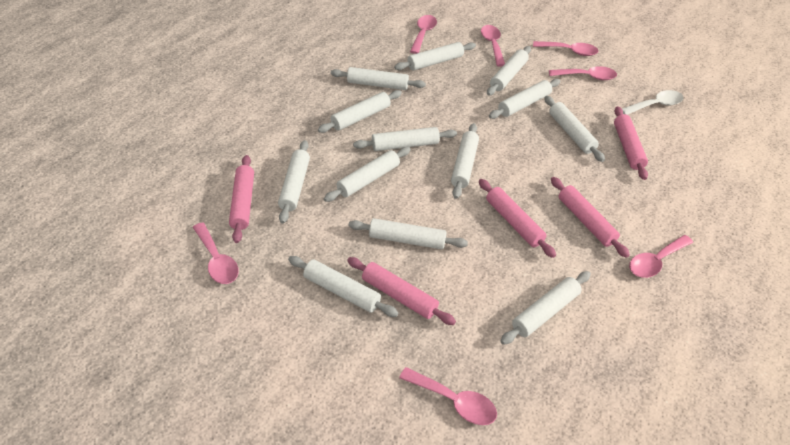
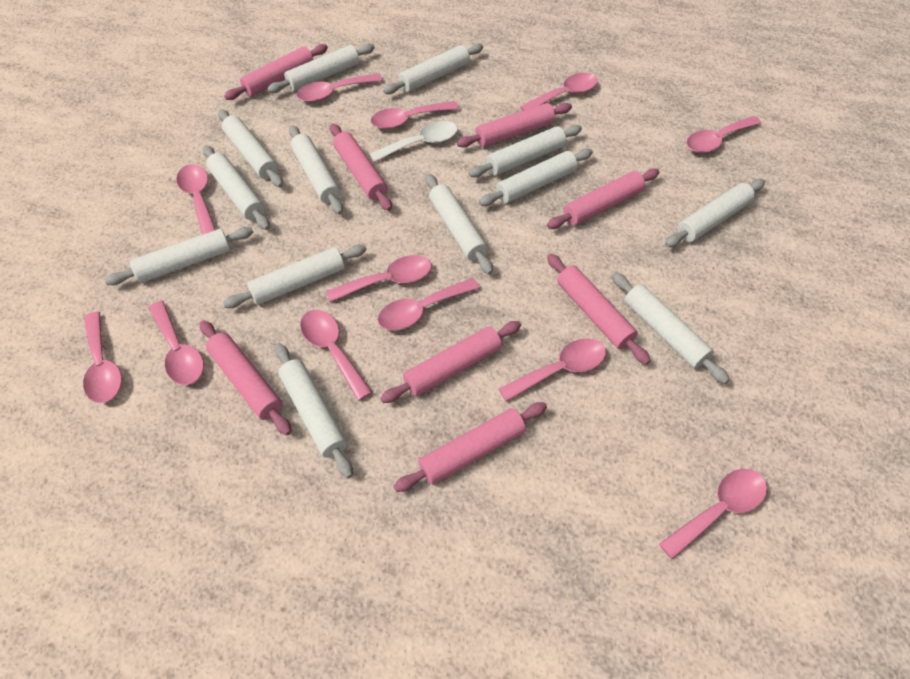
pink rolling pin: 5 -> 8
pink spoon: 7 -> 12

